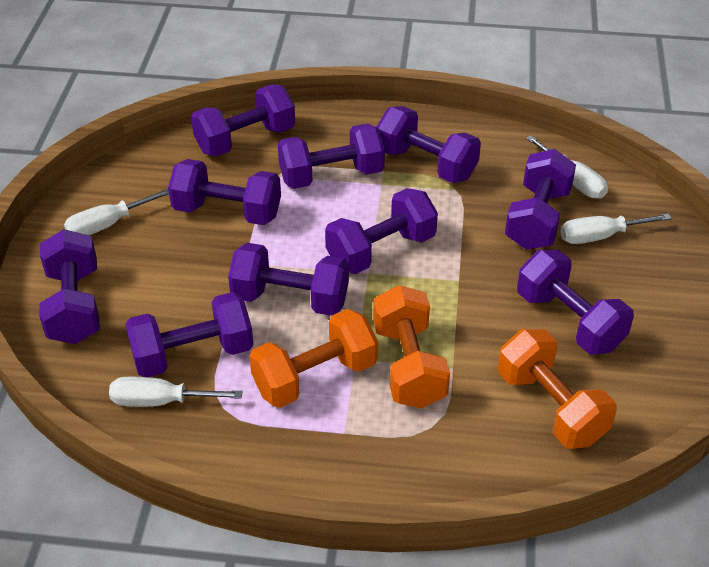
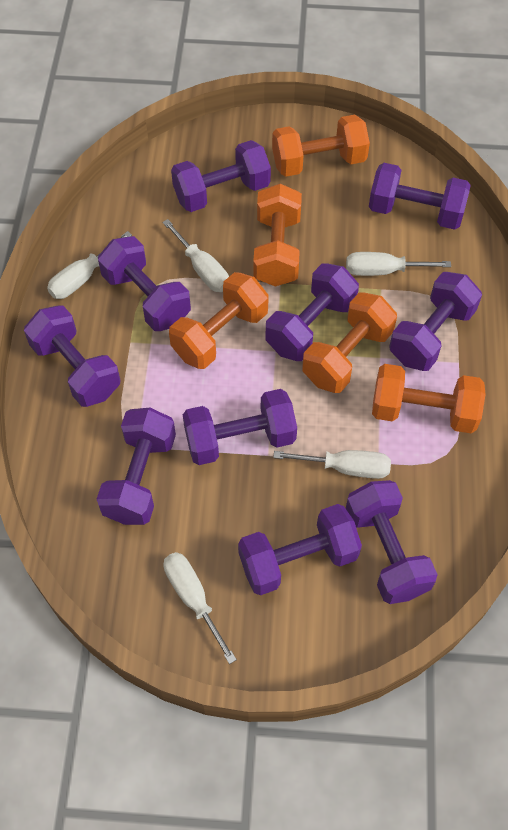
orange dumbbell: 3 -> 5
white screwdriver: 4 -> 5

